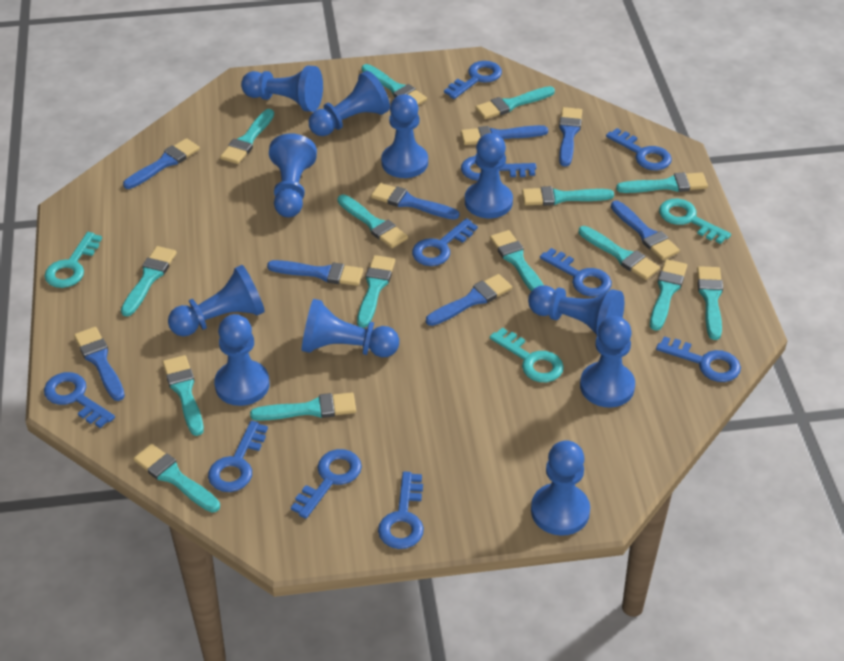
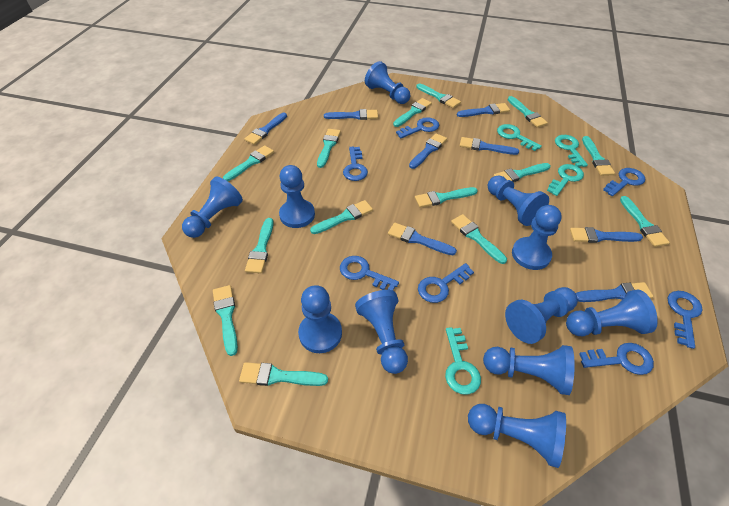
blue key: 10 -> 7
turquoise brush: 15 -> 14
turquoise key: 3 -> 4

